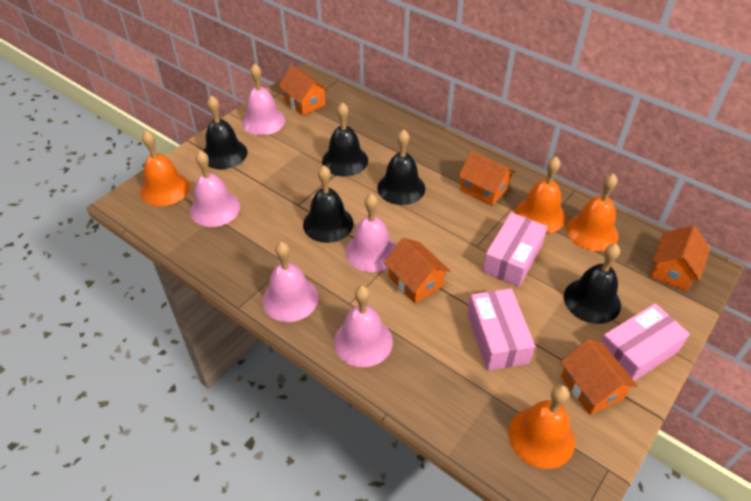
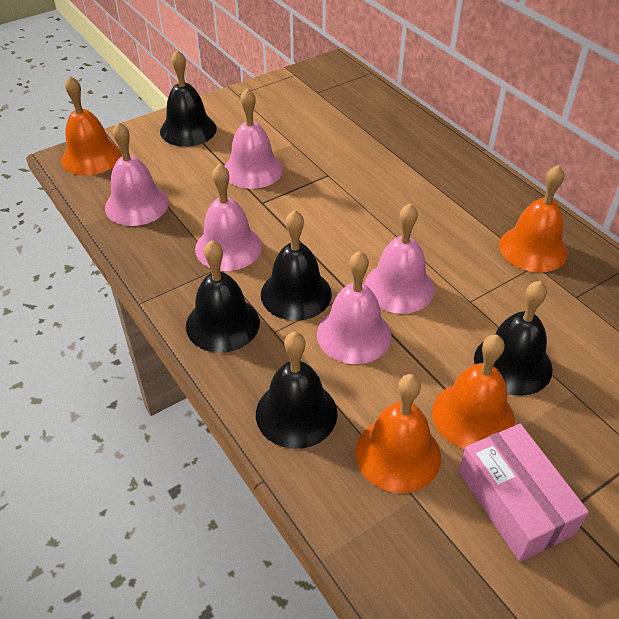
orange house: 5 -> 0
pink box: 3 -> 1

